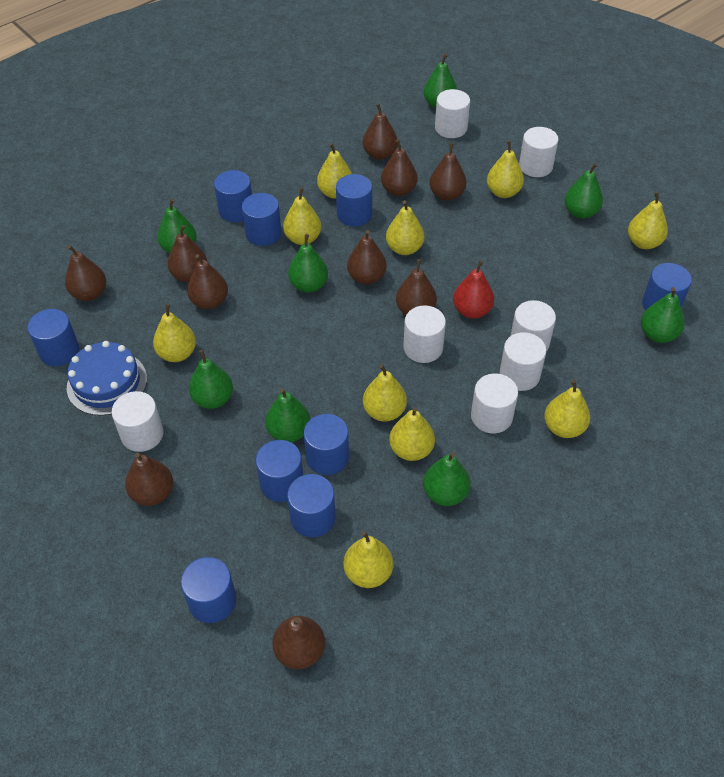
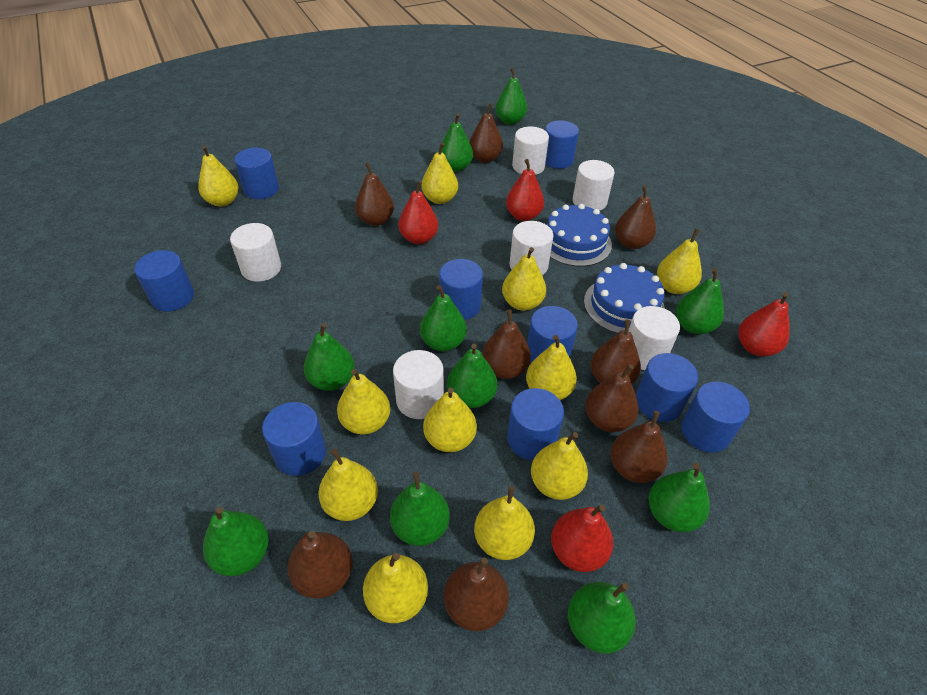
blue cake: 1 -> 2
brown pear: 10 -> 9
green pear: 8 -> 10
red pear: 1 -> 4
white cylinder: 7 -> 6
yellow pear: 10 -> 11

